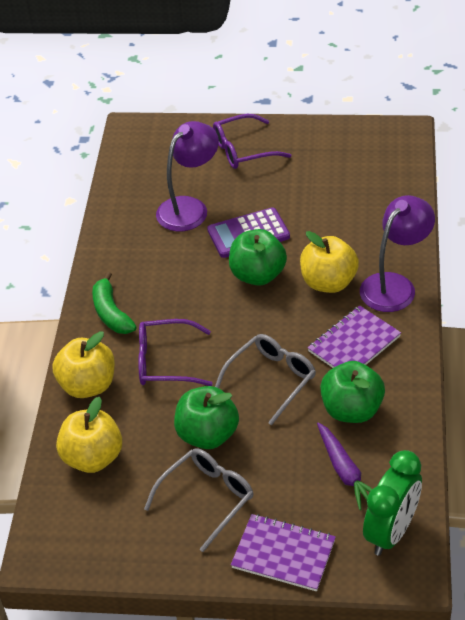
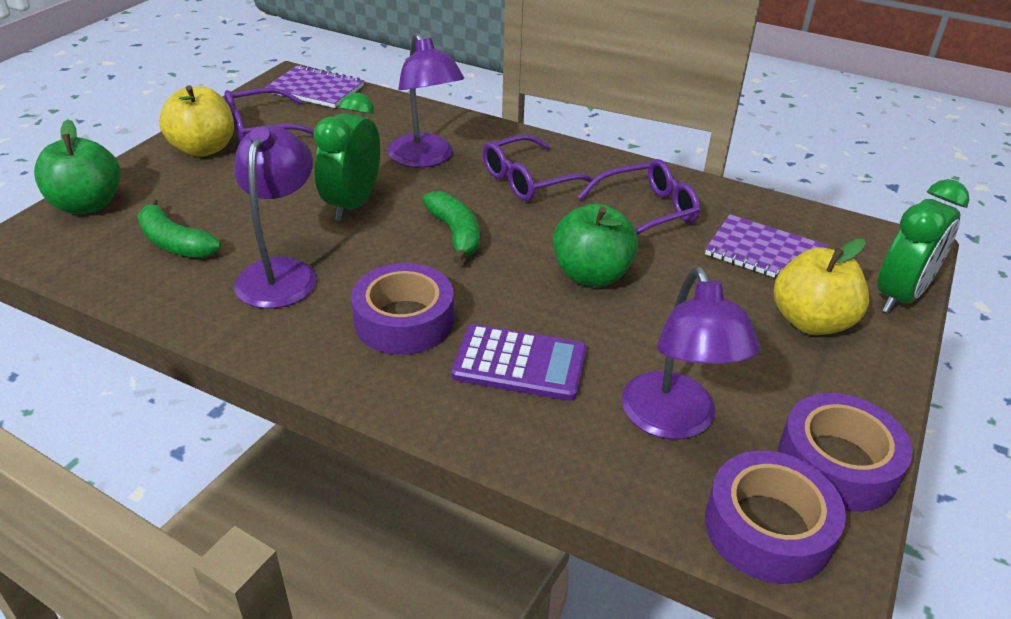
green apple: 3 -> 2
green banana: 1 -> 2
green clock: 1 -> 2
grey glasses: 2 -> 0
purple carrot: 1 -> 0
purple glasses: 2 -> 3
purple lamp: 2 -> 3
purple tape: 0 -> 3
yellow apple: 3 -> 2

